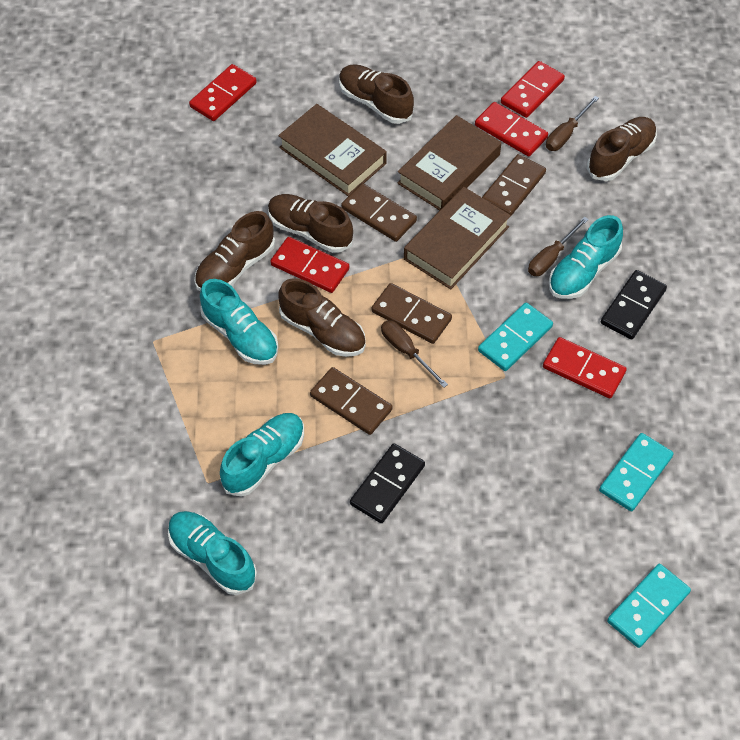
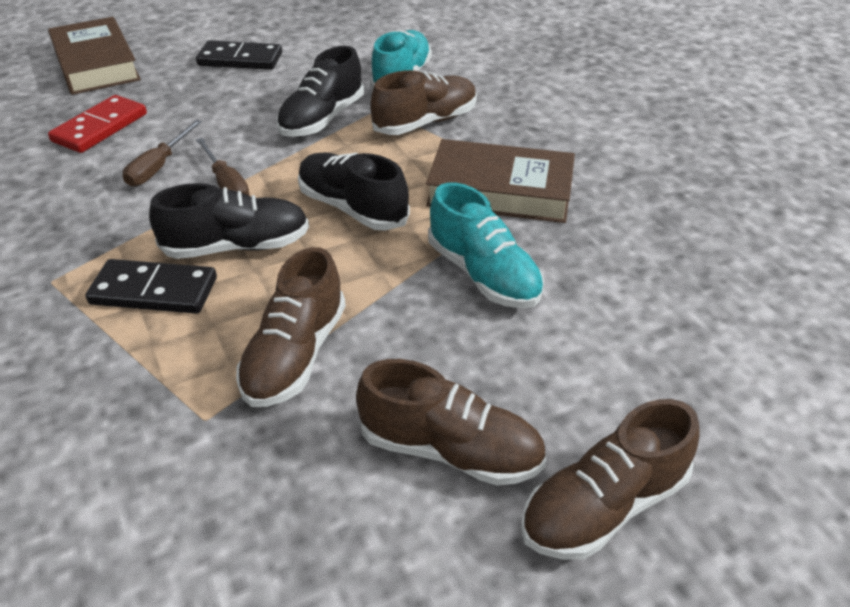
black shoe: 0 -> 3
brown book: 3 -> 2
brown domino: 4 -> 0
brown screwdriver: 3 -> 2
brown shoe: 5 -> 4
red domino: 5 -> 1
turquoise domino: 3 -> 0
turquoise shoe: 4 -> 2

